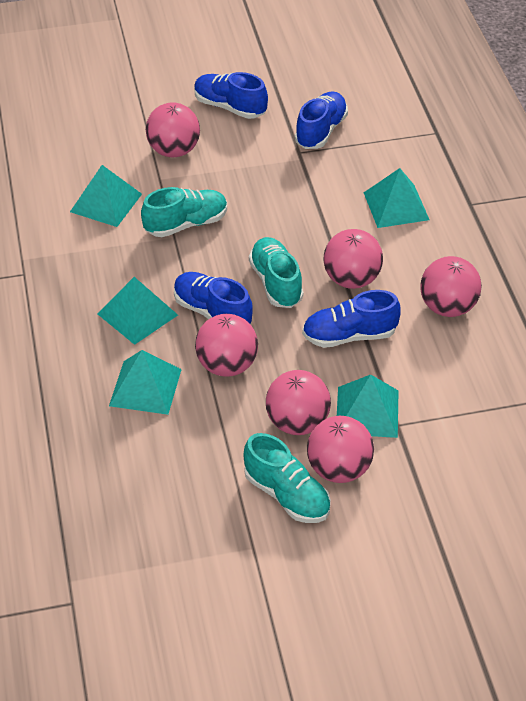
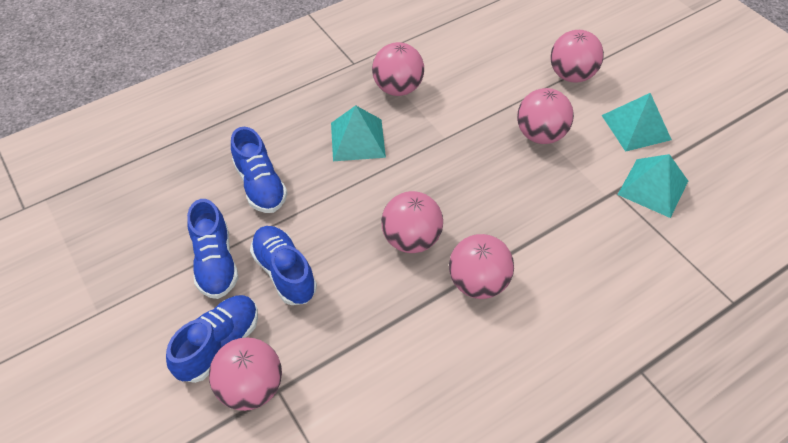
turquoise pyramid: 5 -> 3
turquoise shoe: 3 -> 0

